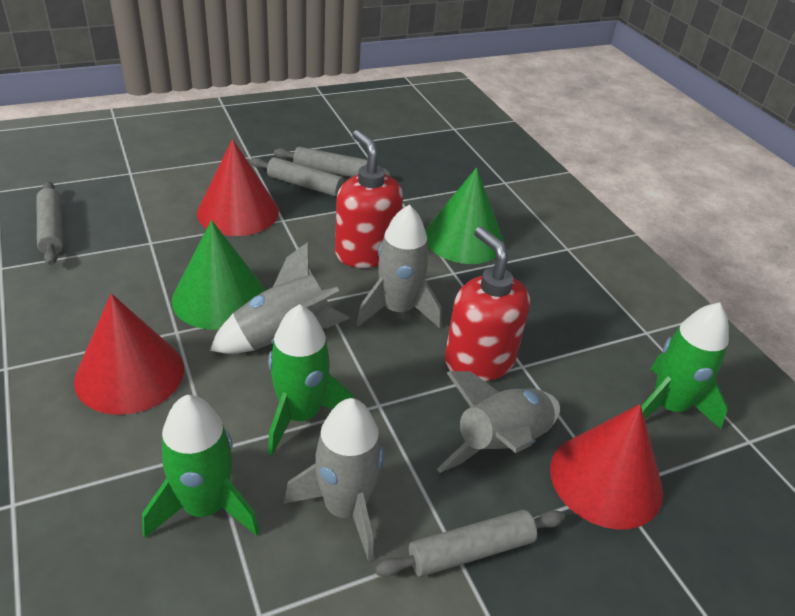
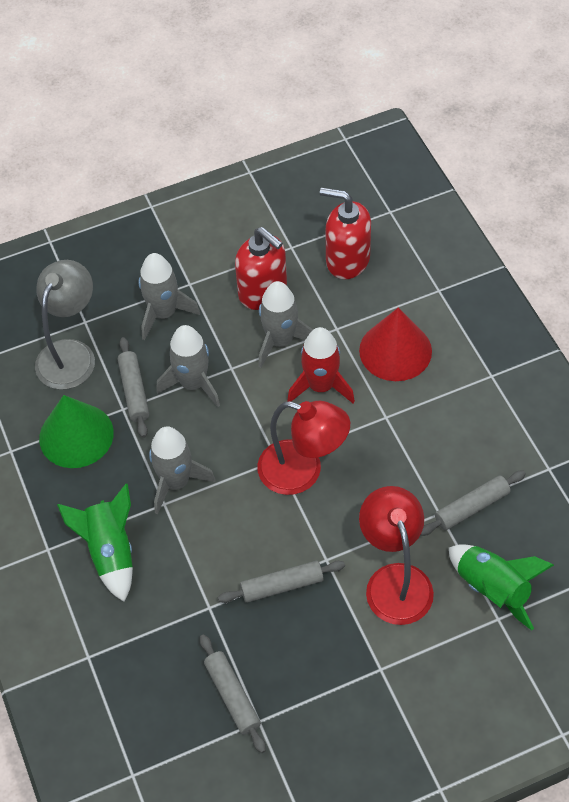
green cone: 2 -> 1
green rocket: 3 -> 2
grey lamp: 0 -> 1
red cone: 3 -> 1
red lamp: 0 -> 2
red rocket: 0 -> 1

